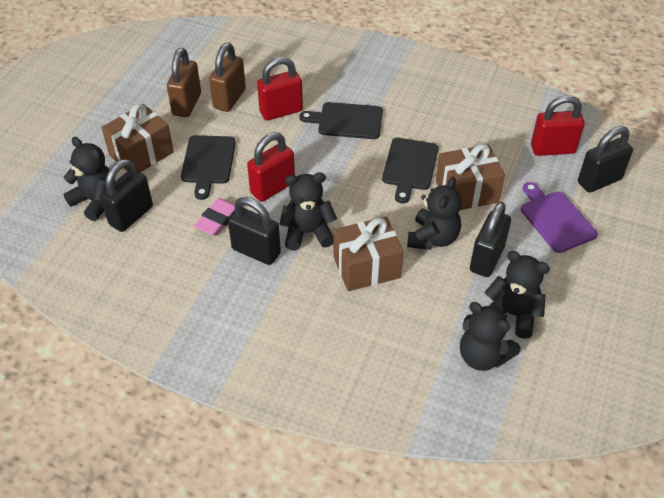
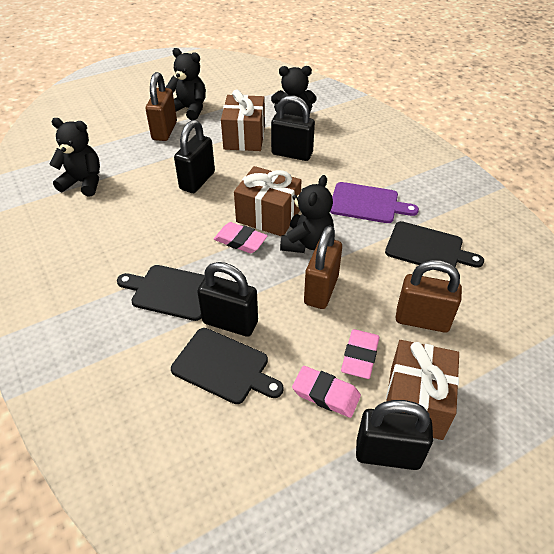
black teddy bear: 5 -> 4
brown padlock: 2 -> 3
pink eraser: 1 -> 3
red padlock: 3 -> 0

